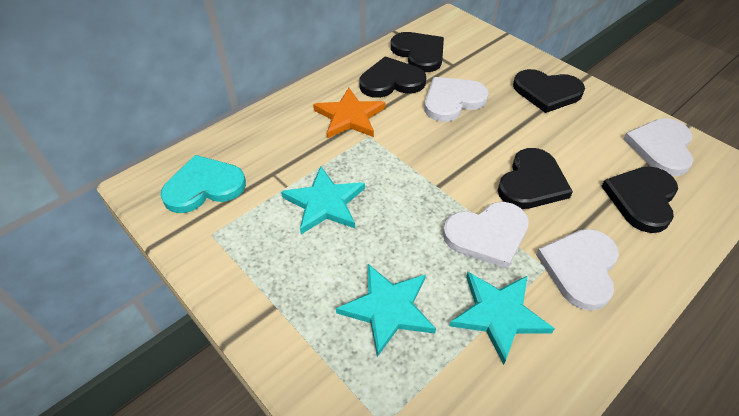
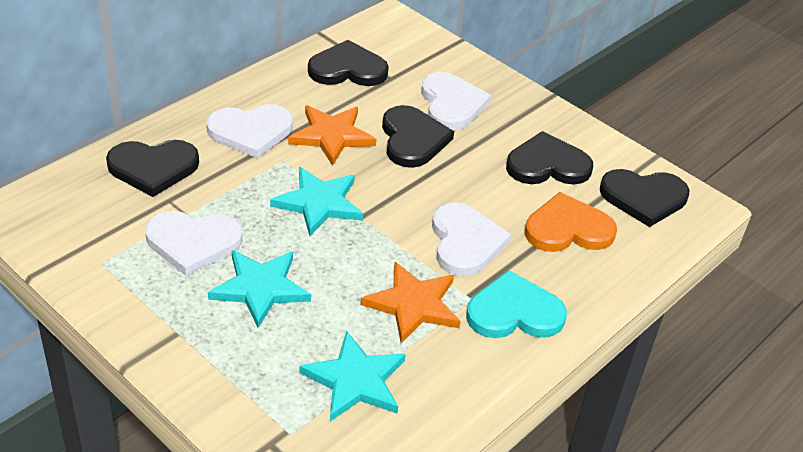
orange heart: 0 -> 1
orange star: 1 -> 2

